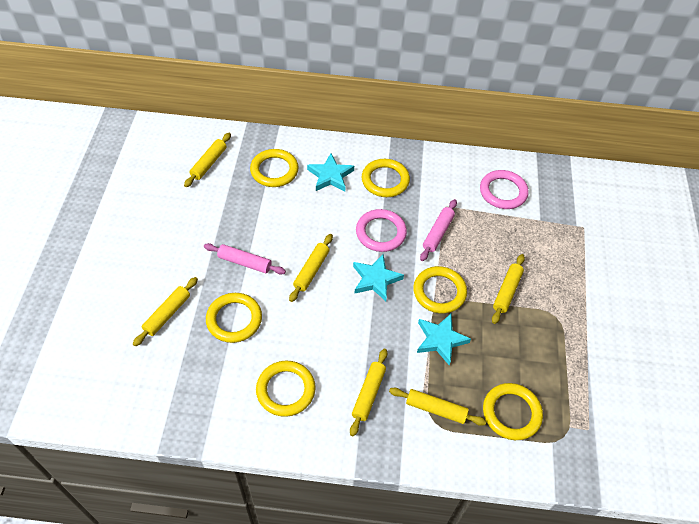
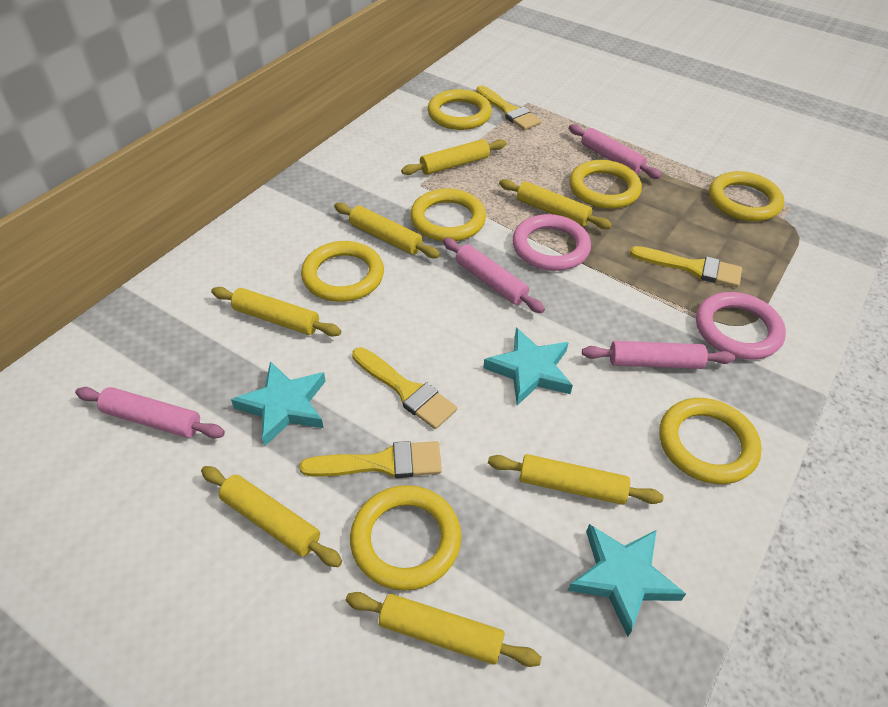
pink rolling pin: 2 -> 4
yellow brush: 0 -> 4
yellow ring: 6 -> 7
yellow rolling pin: 6 -> 7

